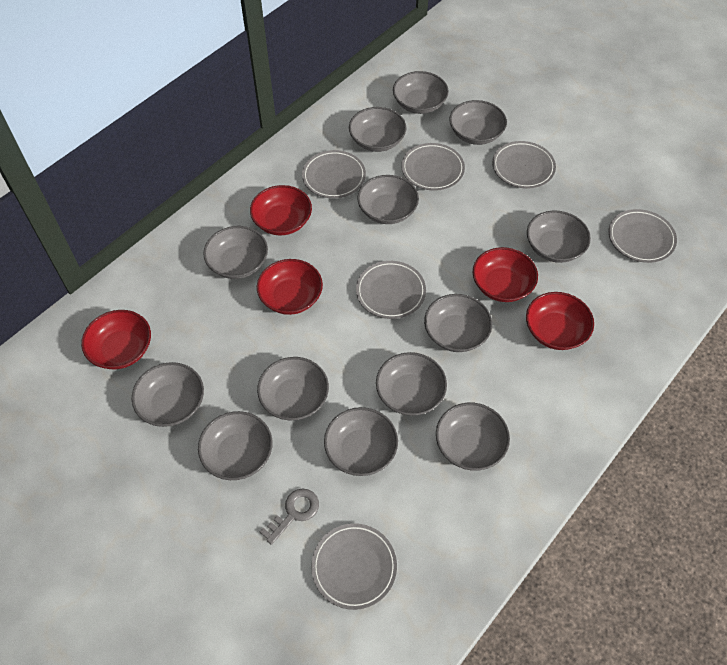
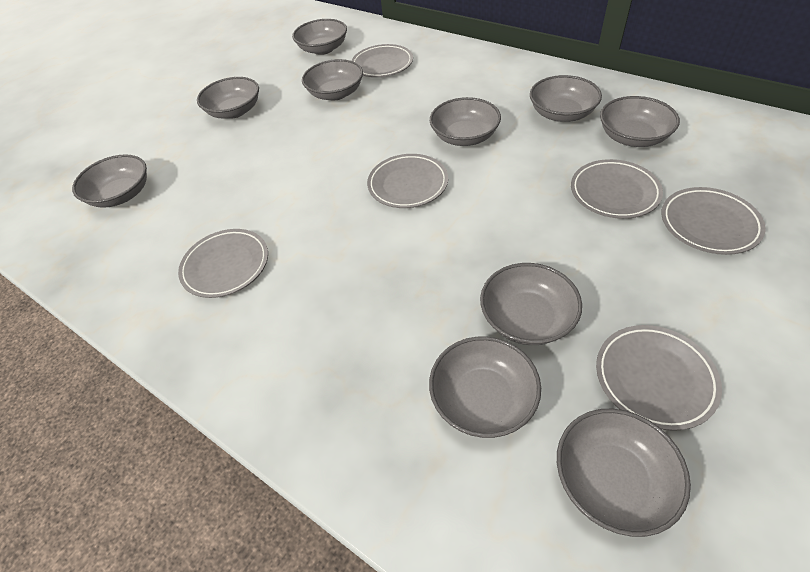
grey bowl: 13 -> 10
grey key: 1 -> 0
red bowl: 5 -> 0

